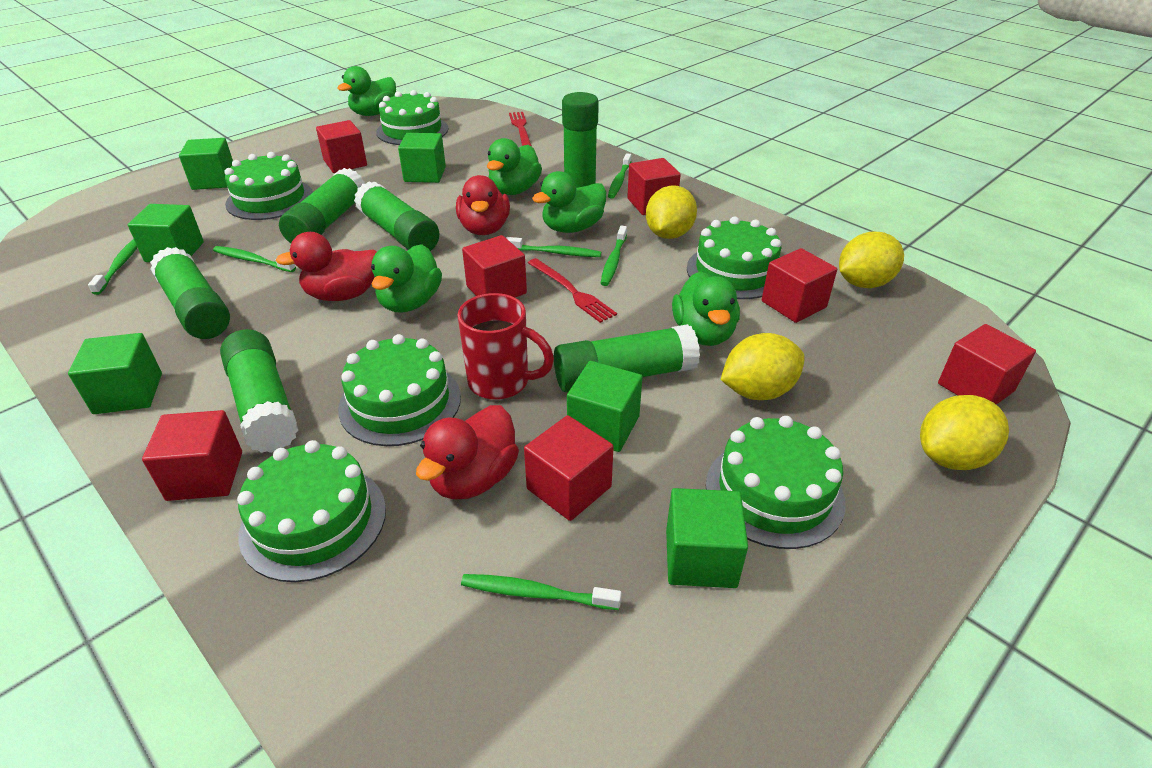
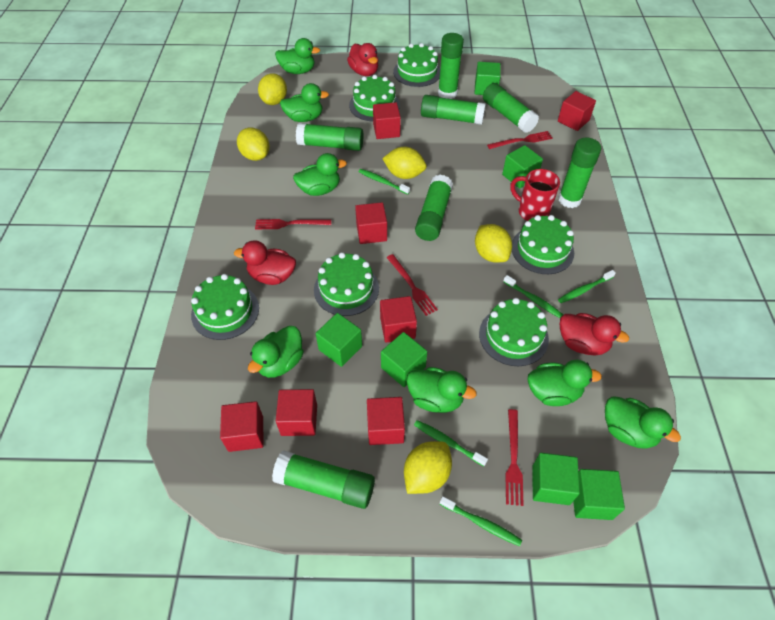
green duck: 5 -> 7
green glue stick: 6 -> 7
green toothbrush: 6 -> 5
red fork: 2 -> 4
yellow lemon: 4 -> 5

